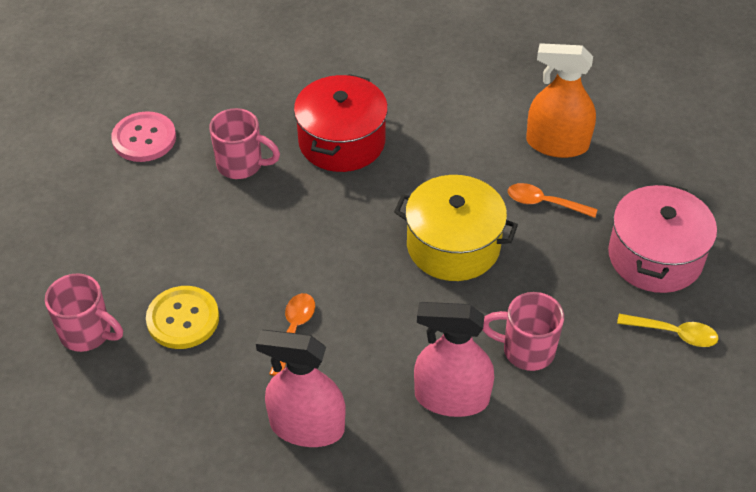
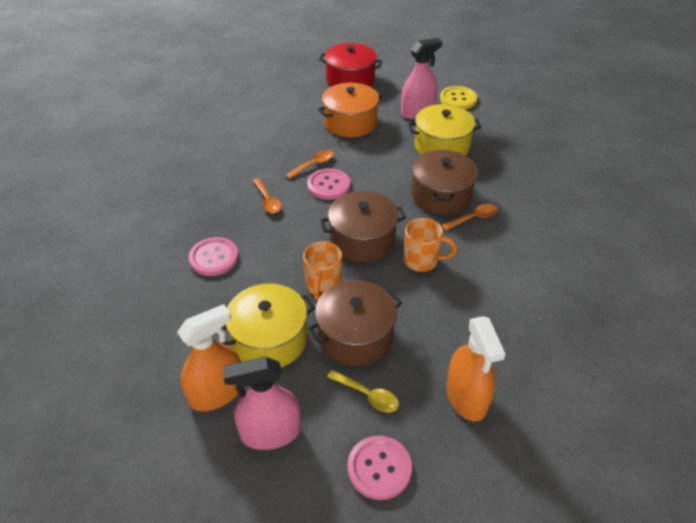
brown pot: 0 -> 3
orange mug: 0 -> 2
orange pot: 0 -> 1
orange spoon: 2 -> 3
orange spray bottle: 1 -> 2
pink button: 1 -> 3
pink mug: 3 -> 0
pink pot: 1 -> 0
yellow pot: 1 -> 2

